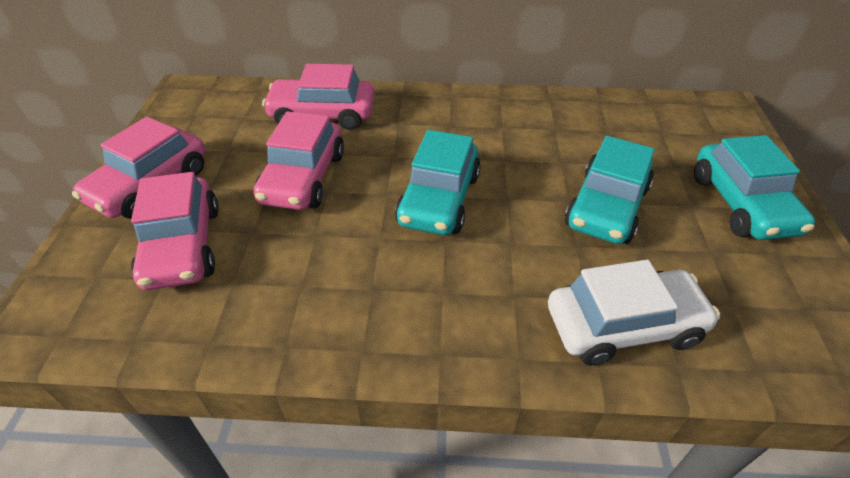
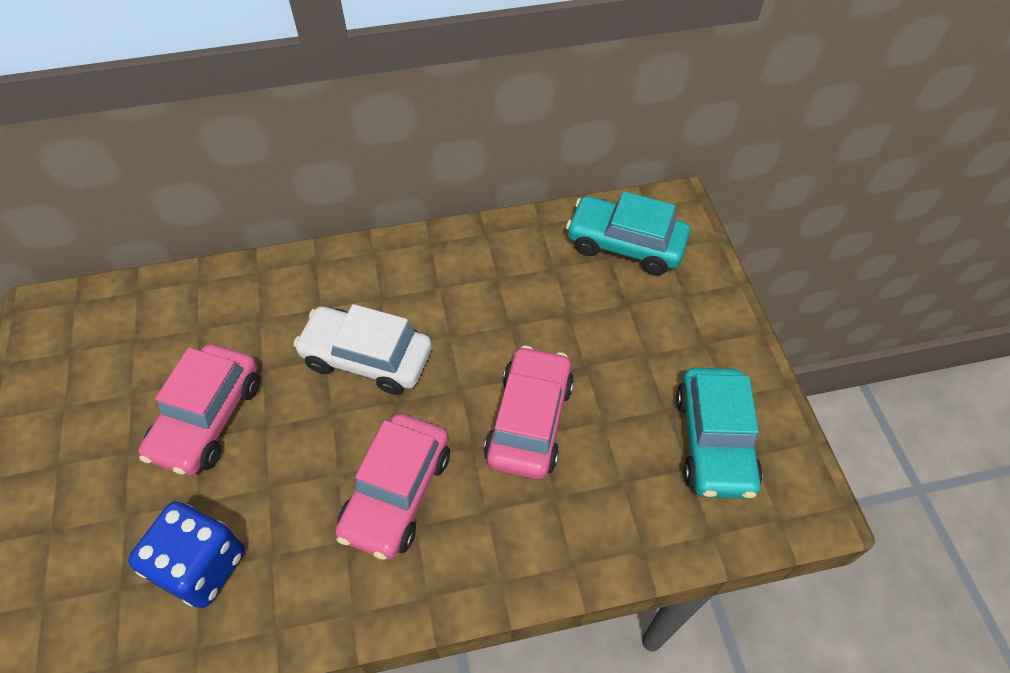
blue dice: 0 -> 1
pink car: 4 -> 3
turquoise car: 3 -> 2

